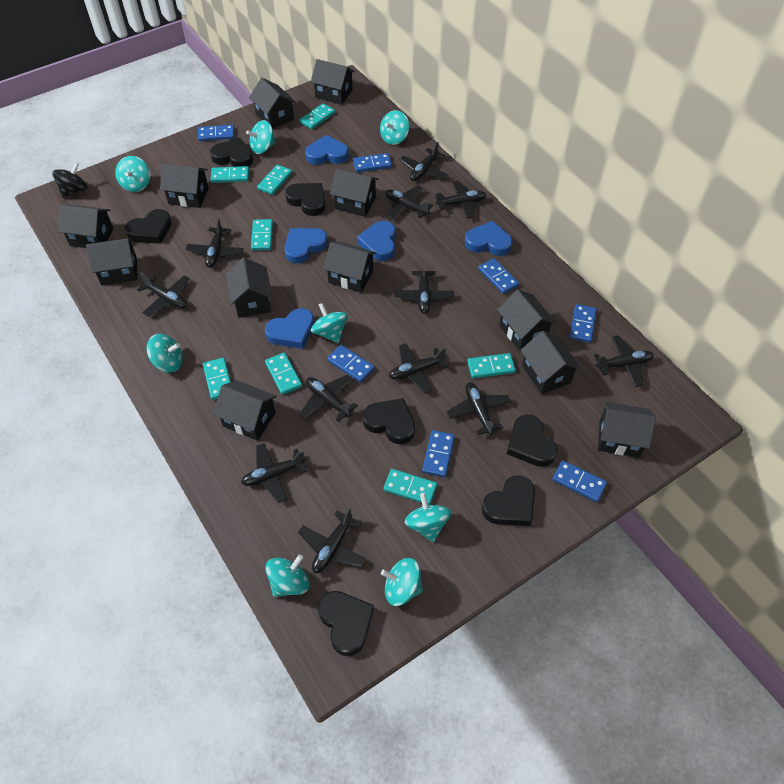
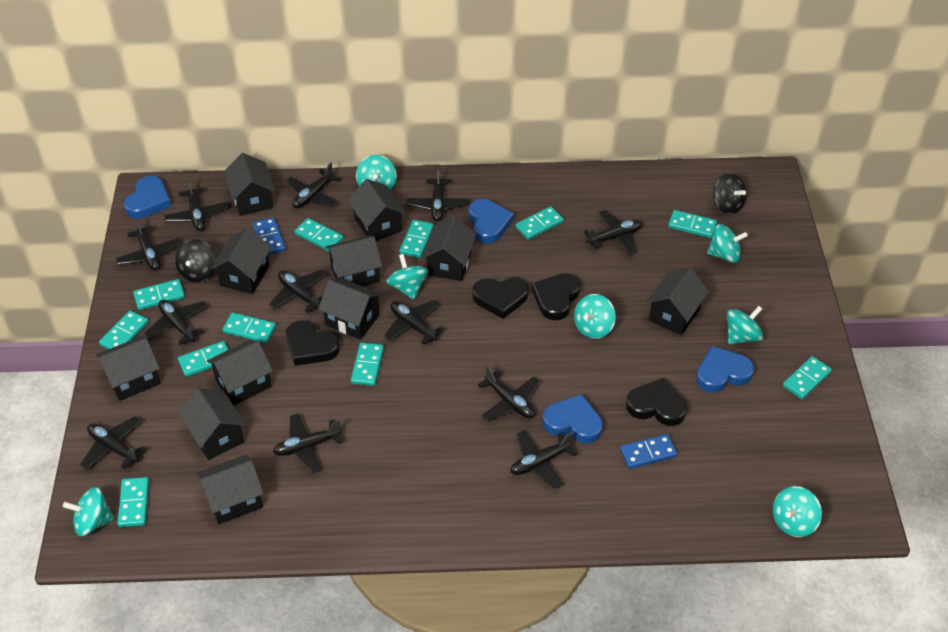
black heart: 7 -> 4
black house: 12 -> 11
black spinning top: 1 -> 2
blue domino: 7 -> 2
blue heart: 5 -> 4
turquoise domino: 8 -> 11
turquoise spinning top: 8 -> 7

